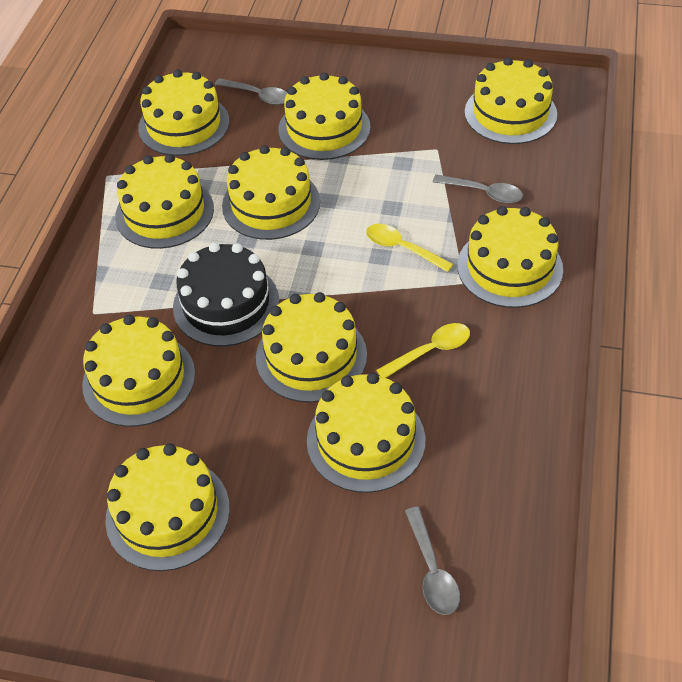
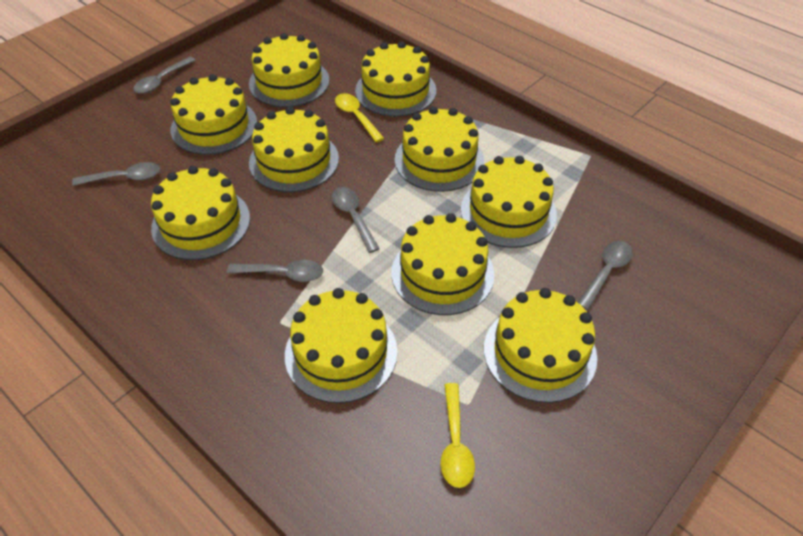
black cake: 1 -> 0
grey spoon: 3 -> 5

